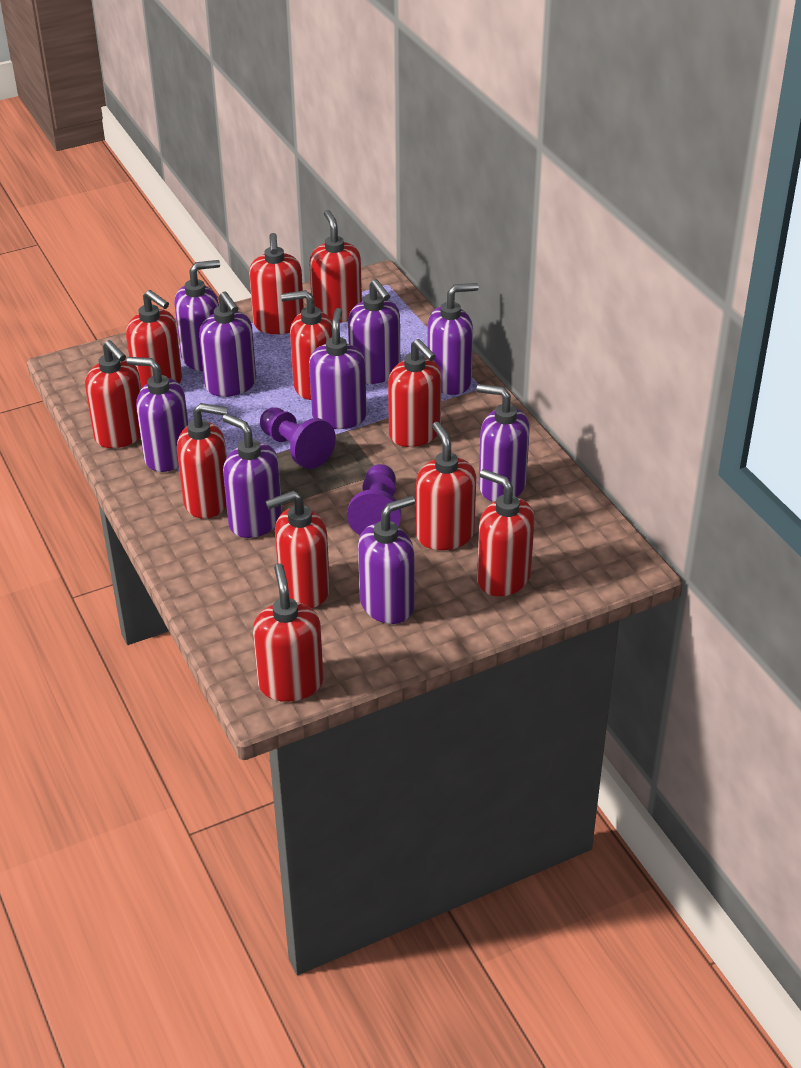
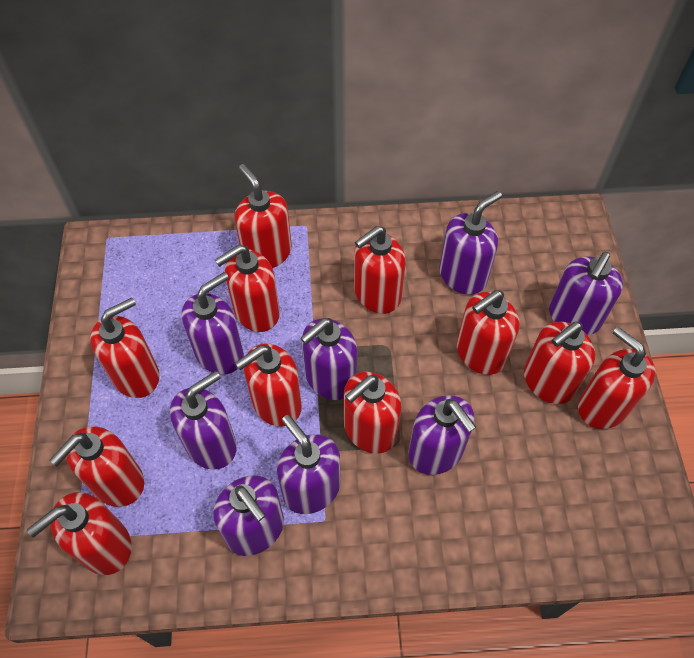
purple pawn: 2 -> 0
purple soap dispenser: 9 -> 8

